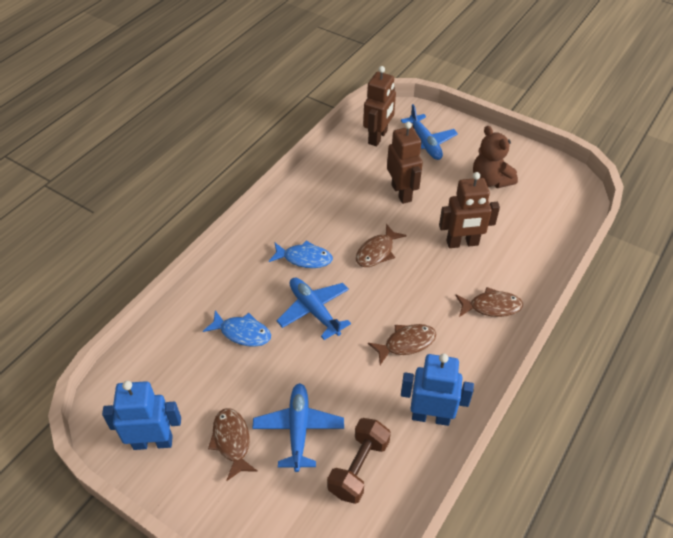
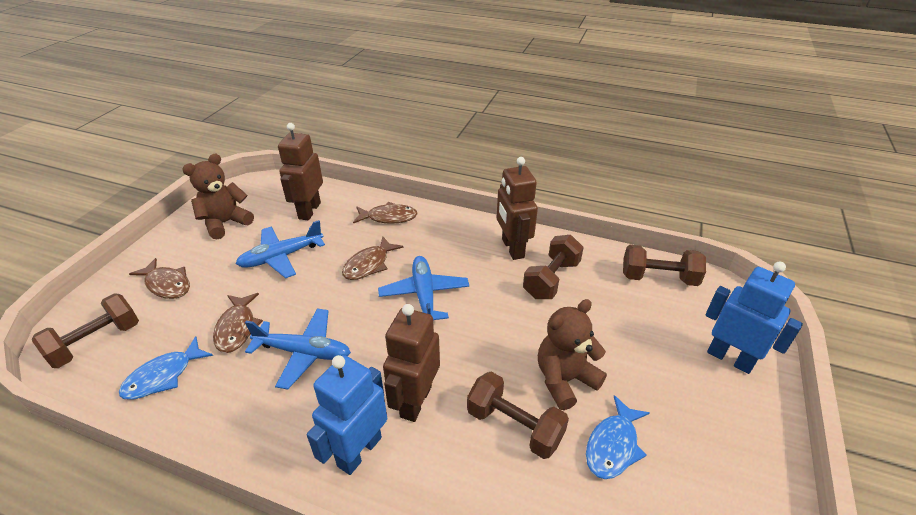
brown dumbbell: 1 -> 4
brown teddy bear: 1 -> 2

